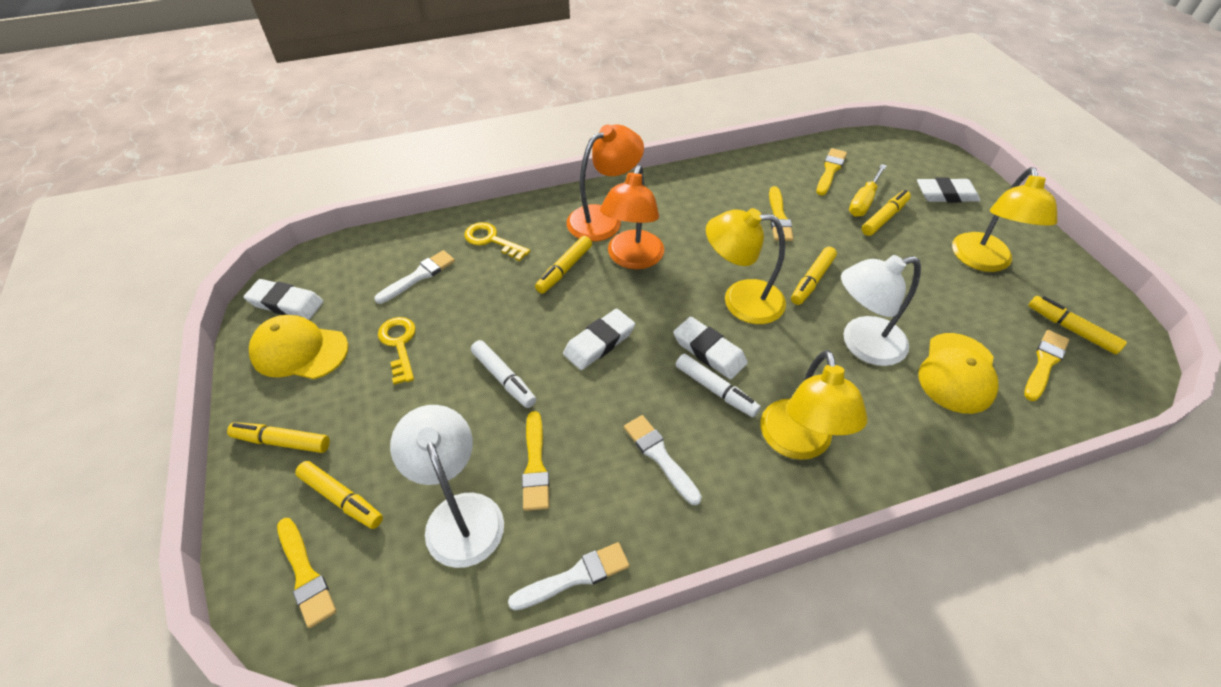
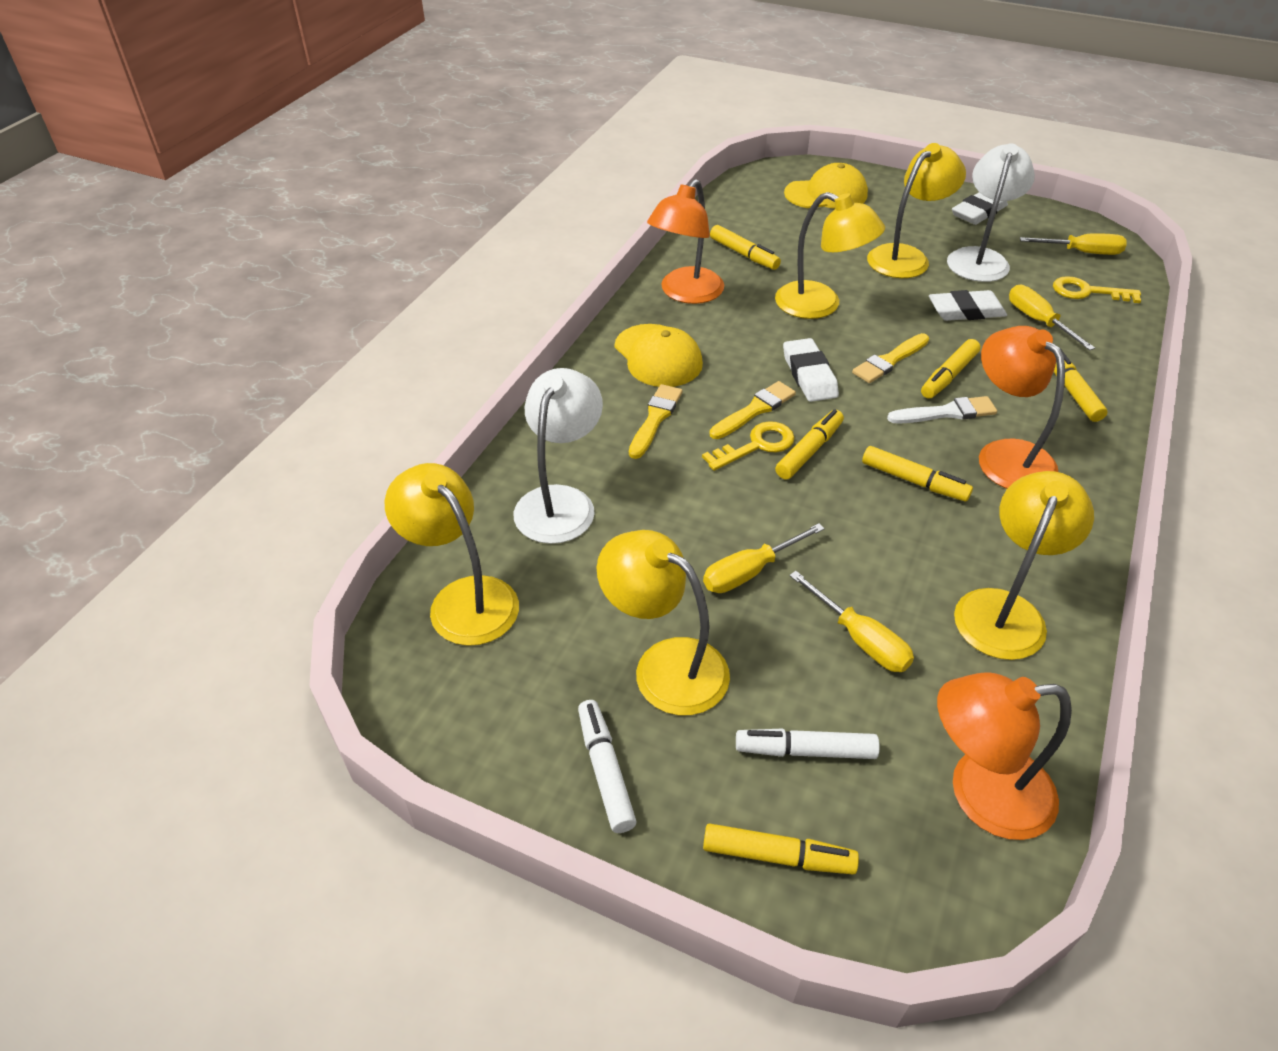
orange lamp: 2 -> 3
white brush: 3 -> 1
white eraser: 4 -> 3
yellow brush: 5 -> 3
yellow lamp: 3 -> 5
yellow screwdriver: 1 -> 4

